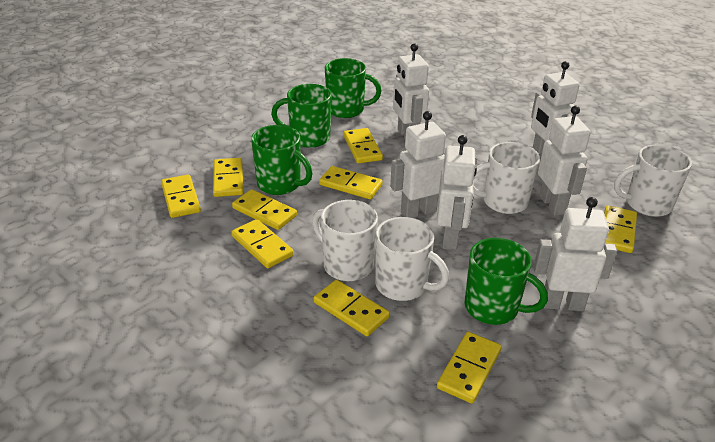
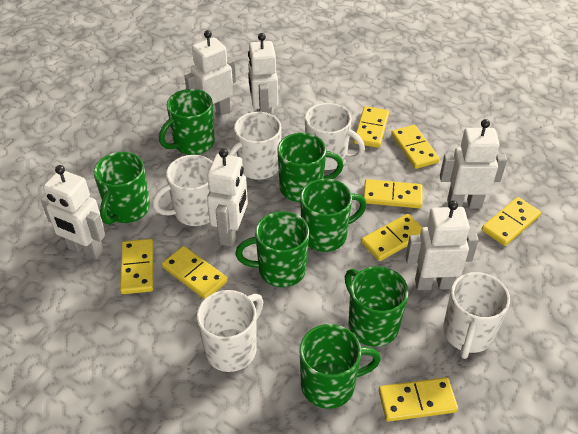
green mug: 4 -> 7
white mug: 4 -> 5
yellow domino: 9 -> 8

